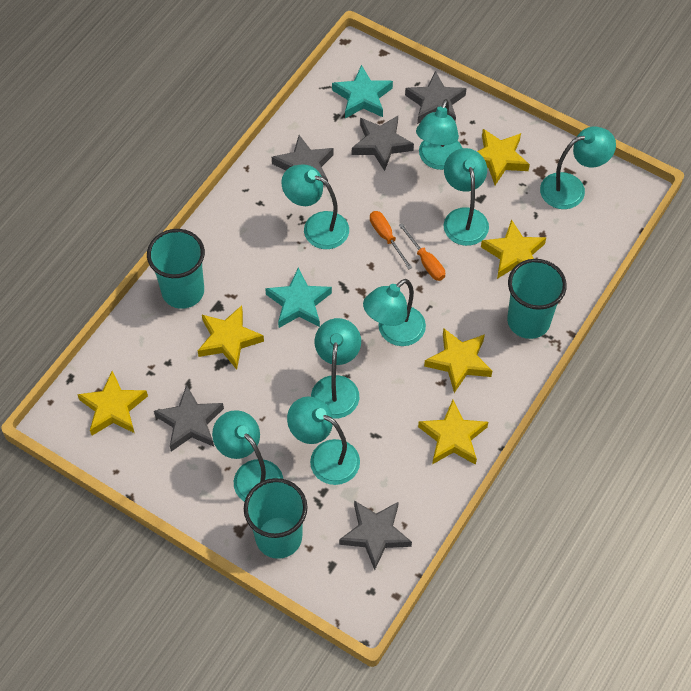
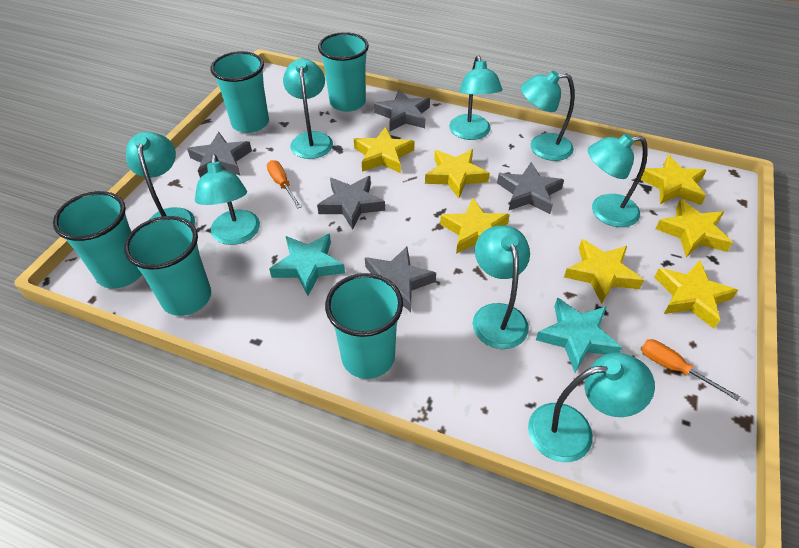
turquoise cup: 3 -> 5
yellow star: 6 -> 7

